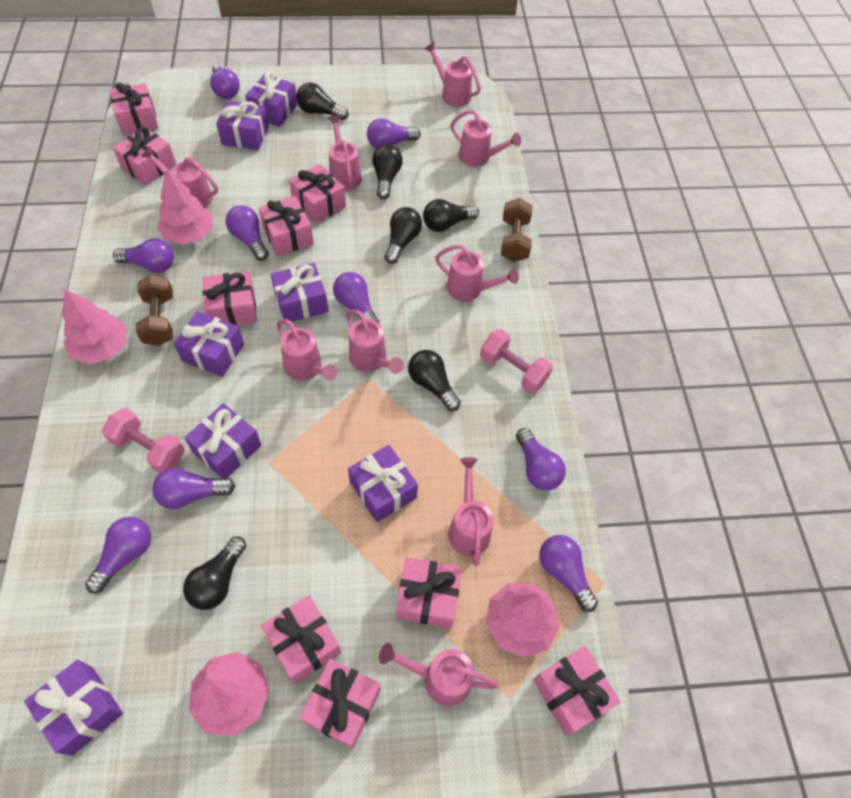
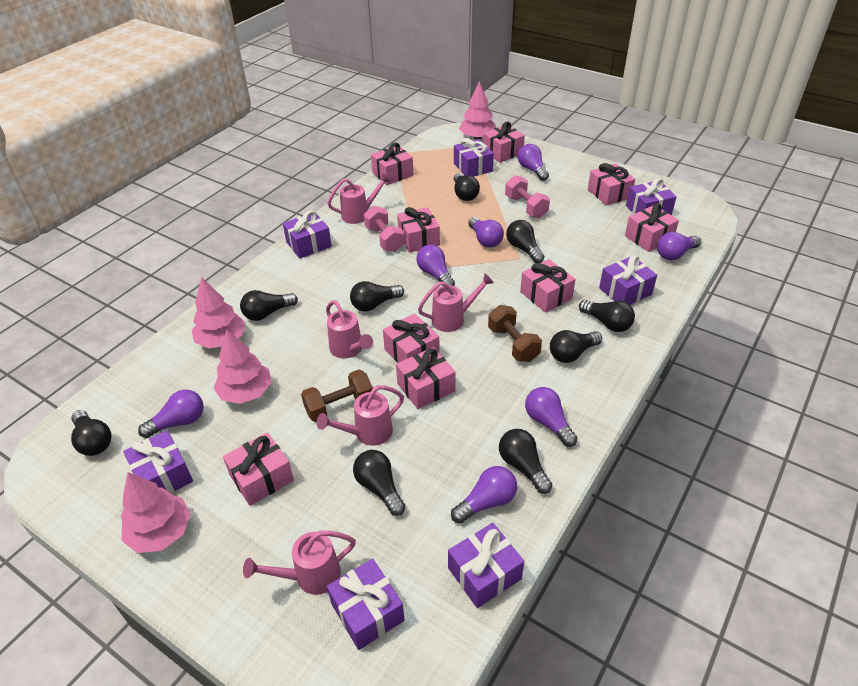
black light bulb: 6 -> 9
pink watering can: 9 -> 5
purple light bulb: 9 -> 7

